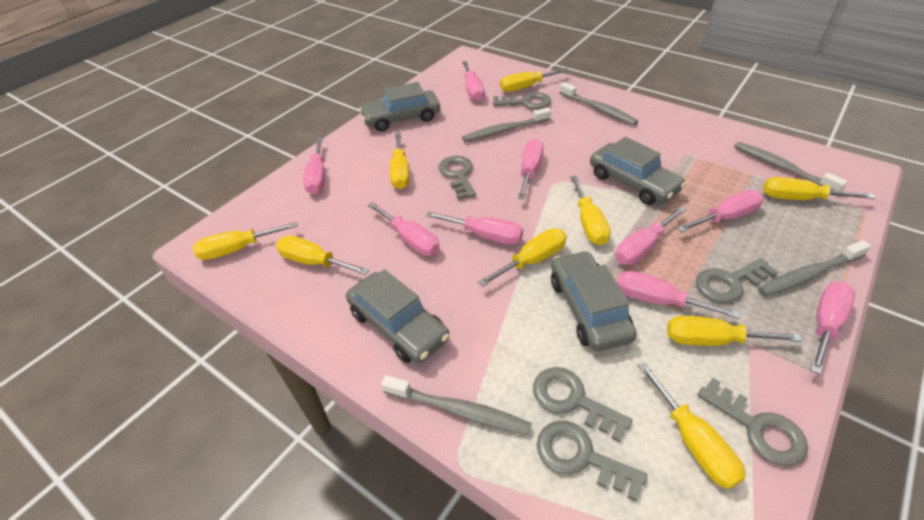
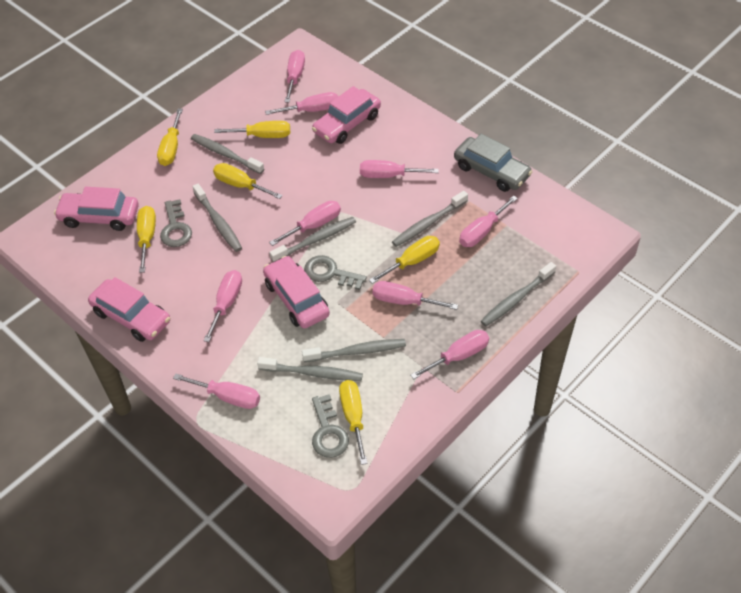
grey car: 4 -> 1
grey key: 6 -> 3
grey toothbrush: 5 -> 7
pink car: 0 -> 4
yellow screwdriver: 9 -> 6

